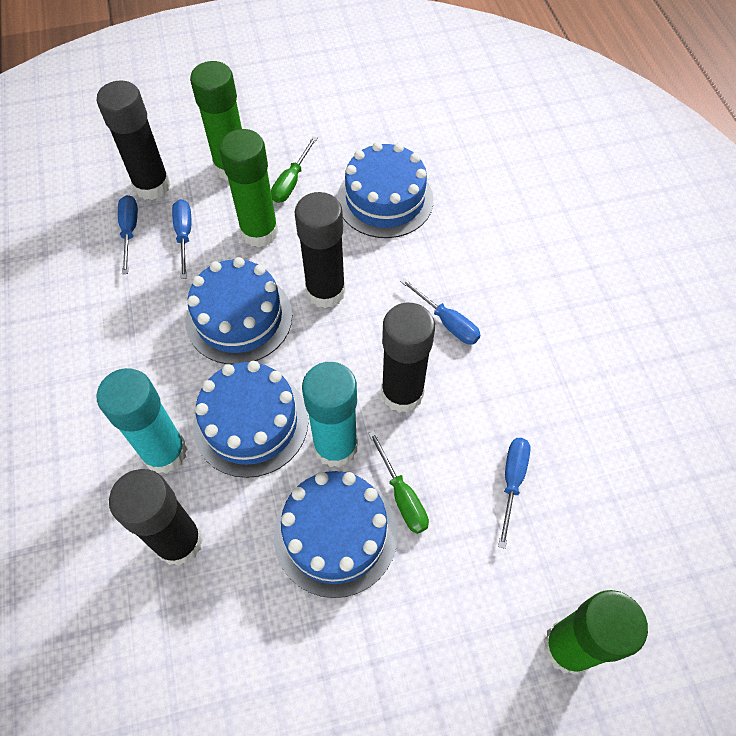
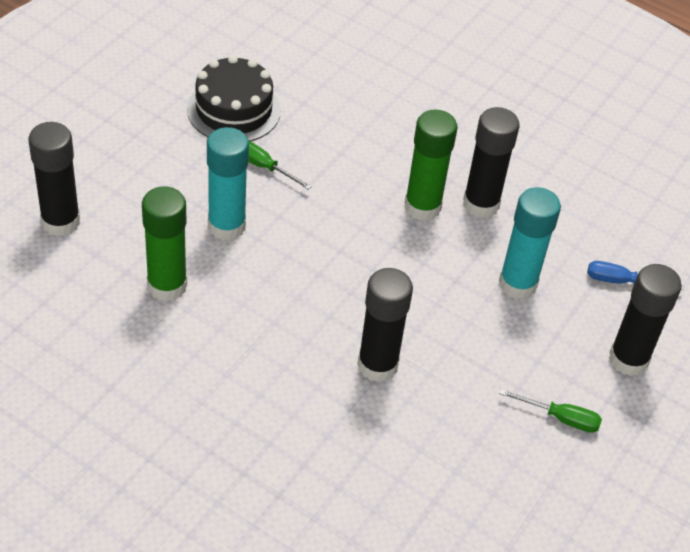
black cake: 0 -> 1
blue cake: 4 -> 0
blue screwdriver: 4 -> 1
green glue stick: 3 -> 2

